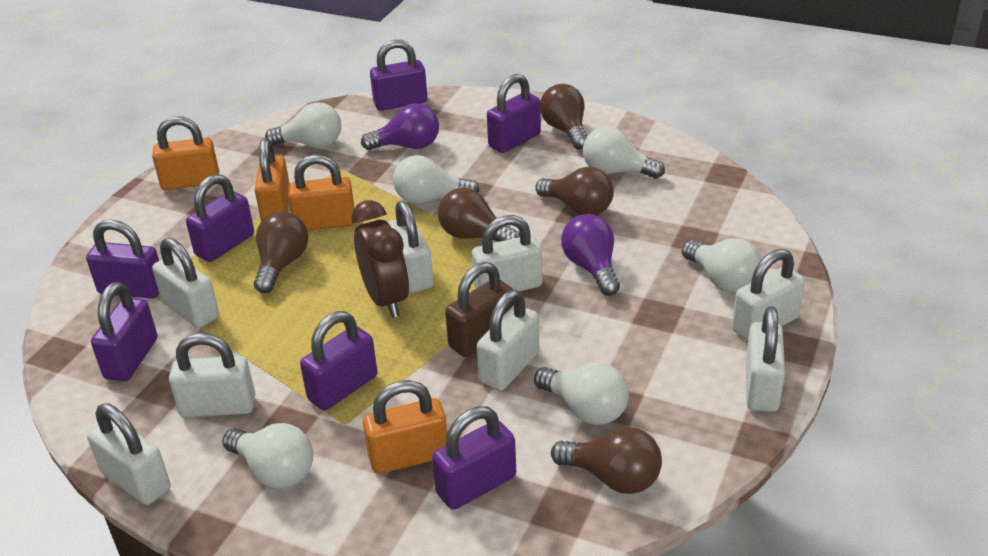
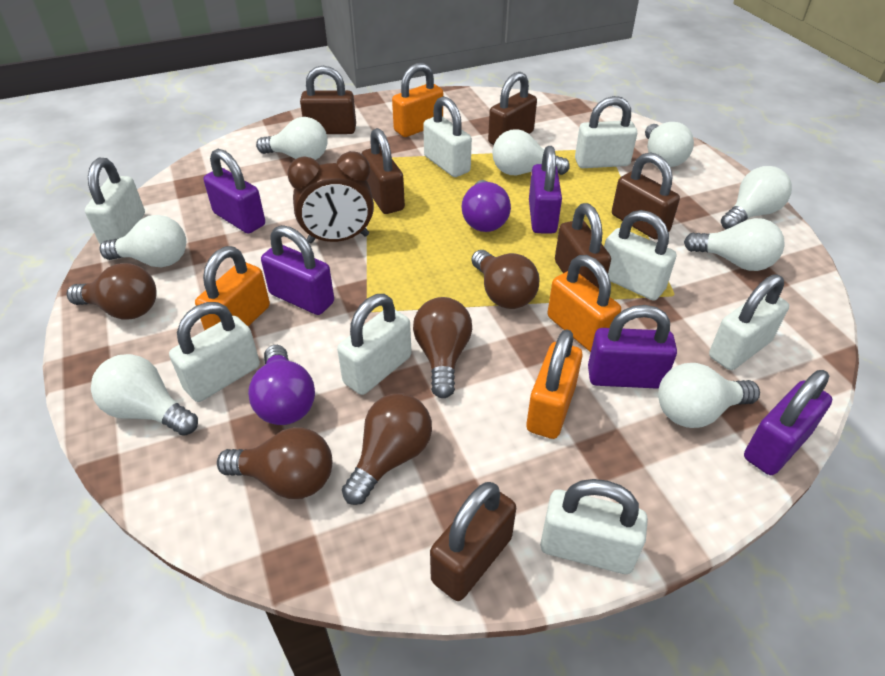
brown padlock: 1 -> 6
purple padlock: 7 -> 5
white light bulb: 6 -> 8

